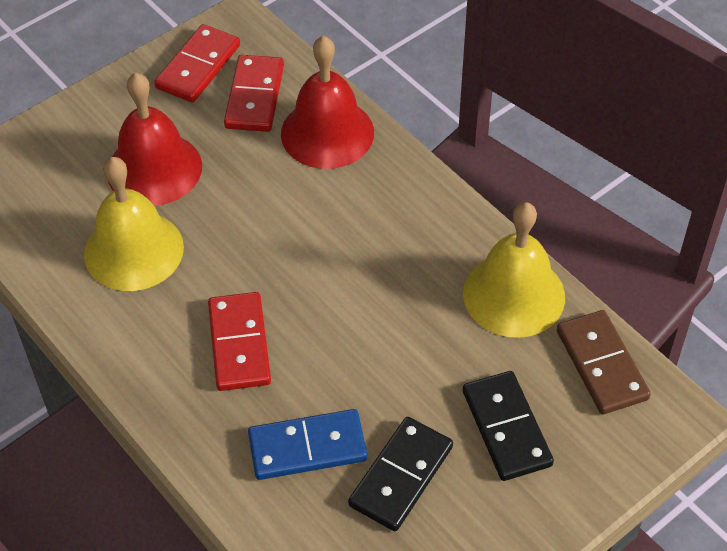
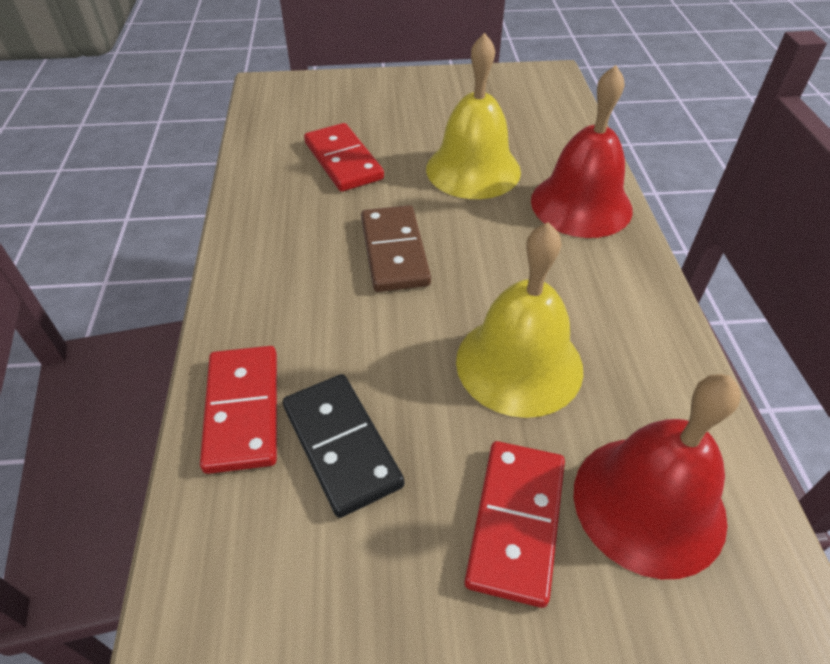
black domino: 2 -> 1
blue domino: 1 -> 0

